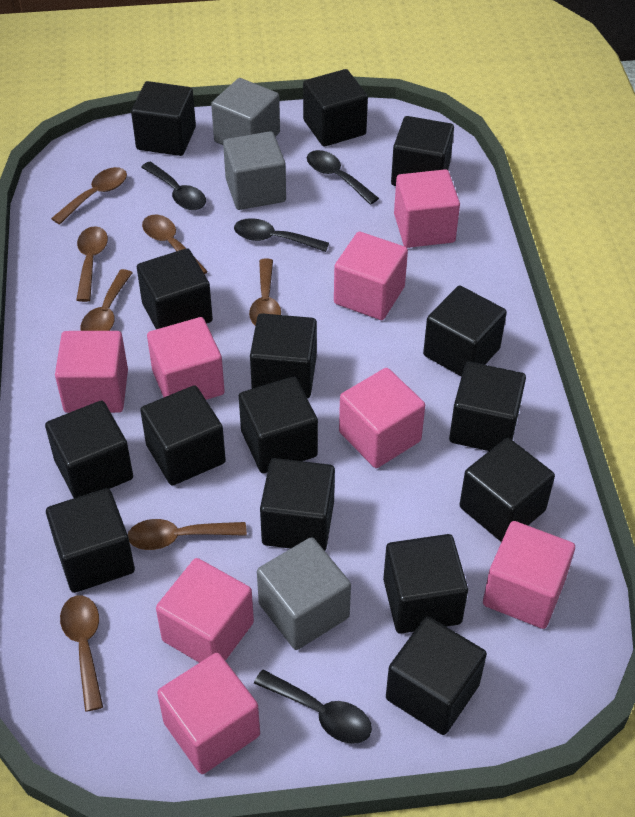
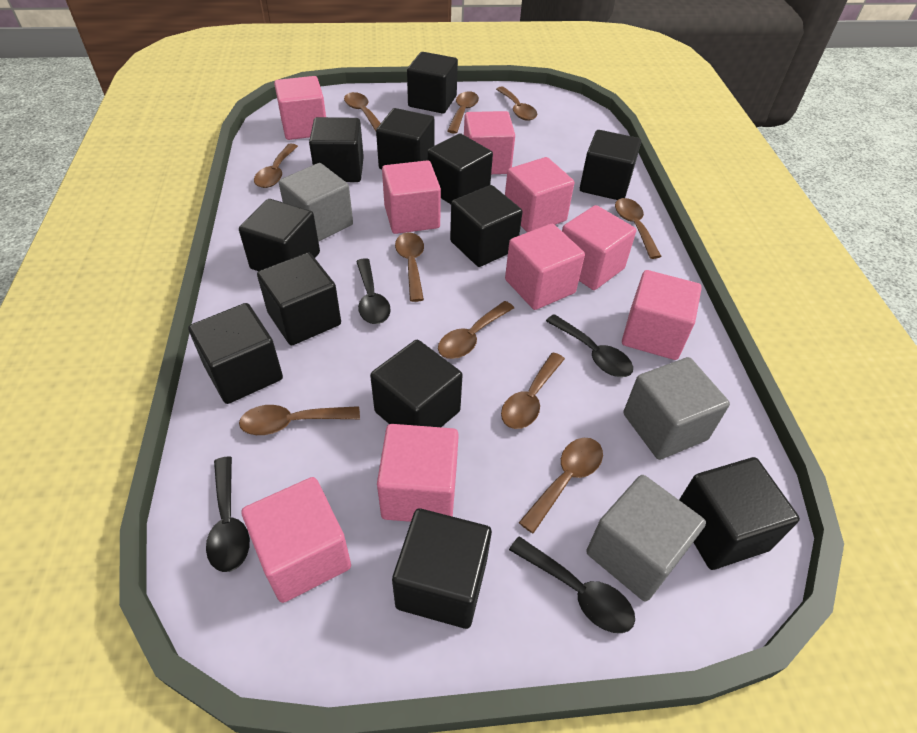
black cube: 15 -> 12
brown spoon: 7 -> 10
pink cube: 8 -> 9

